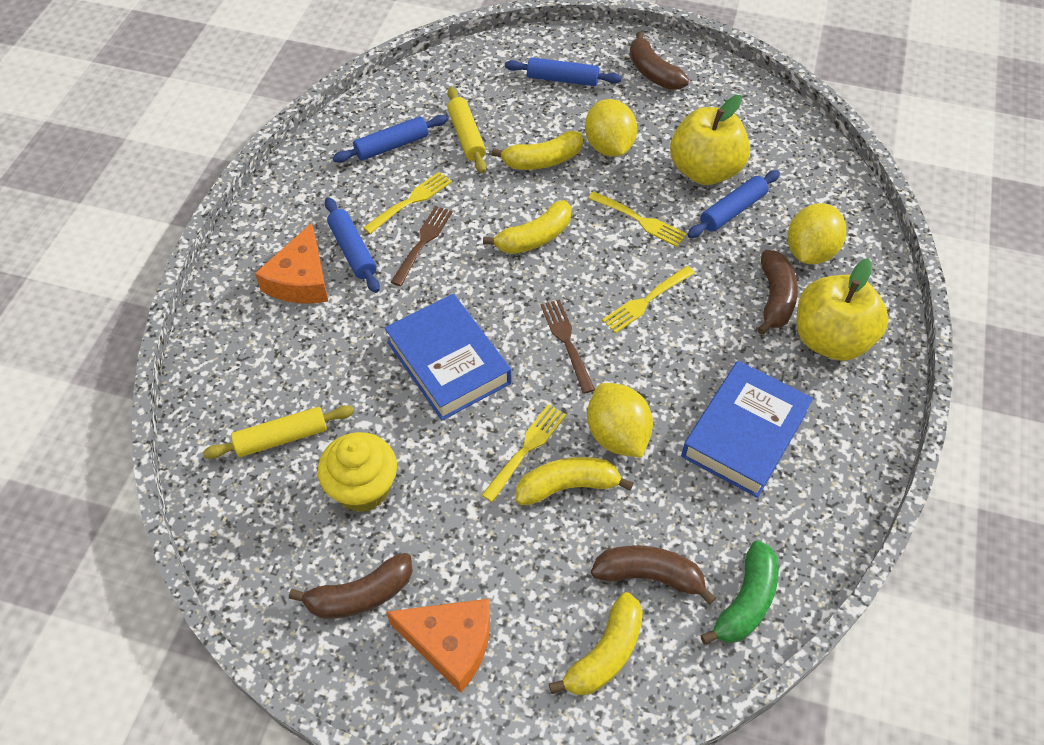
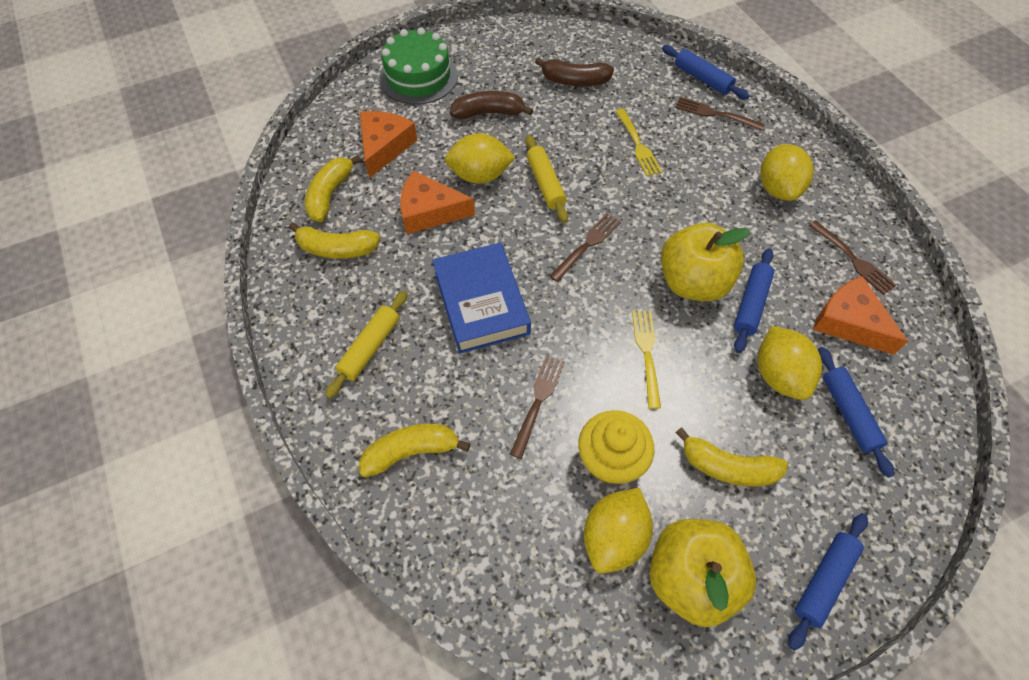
blue book: 2 -> 1
brown banana: 4 -> 2
brown fork: 2 -> 4
green banana: 1 -> 0
green cake: 0 -> 1
orange cheese: 2 -> 3
yellow fork: 4 -> 2
yellow lemon: 3 -> 4

